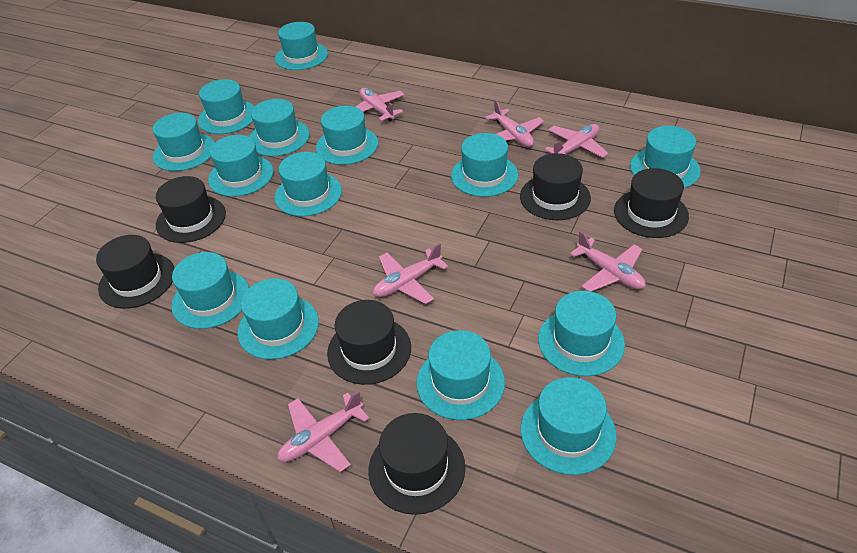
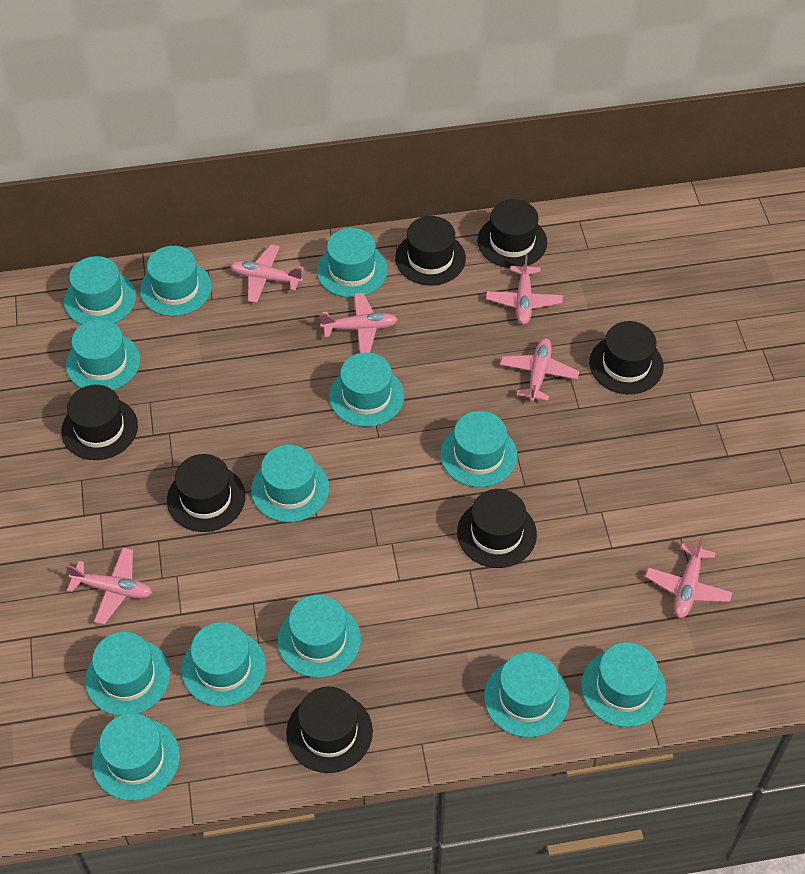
black hat: 6 -> 7
turquoise hat: 14 -> 13

